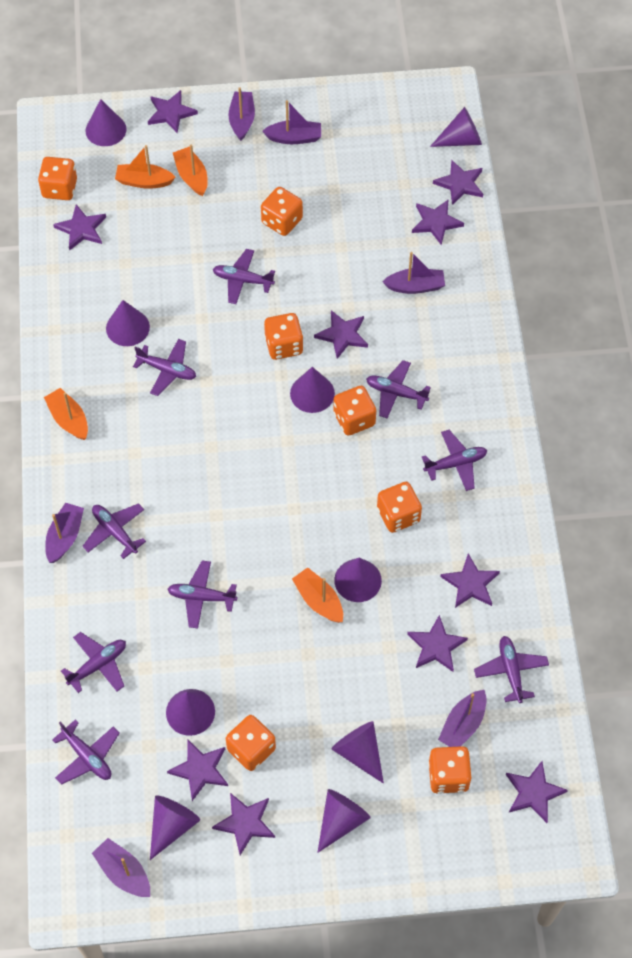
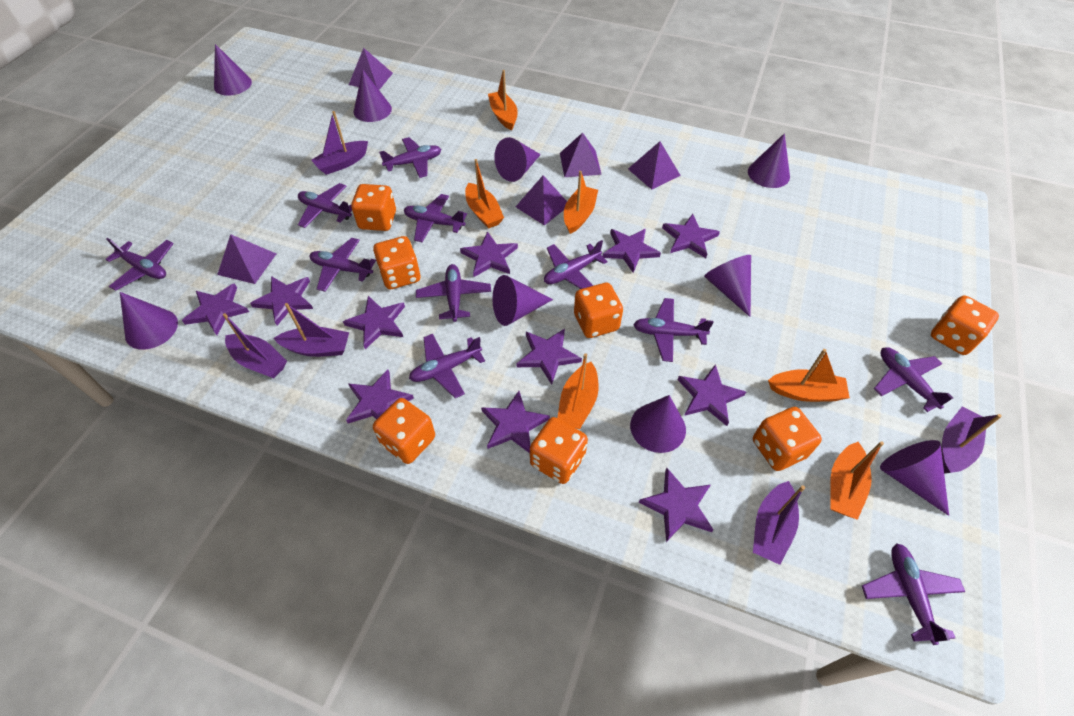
orange boat: 4 -> 6
purple boat: 6 -> 5
purple plane: 9 -> 11
purple pyramid: 0 -> 5
purple star: 10 -> 11

